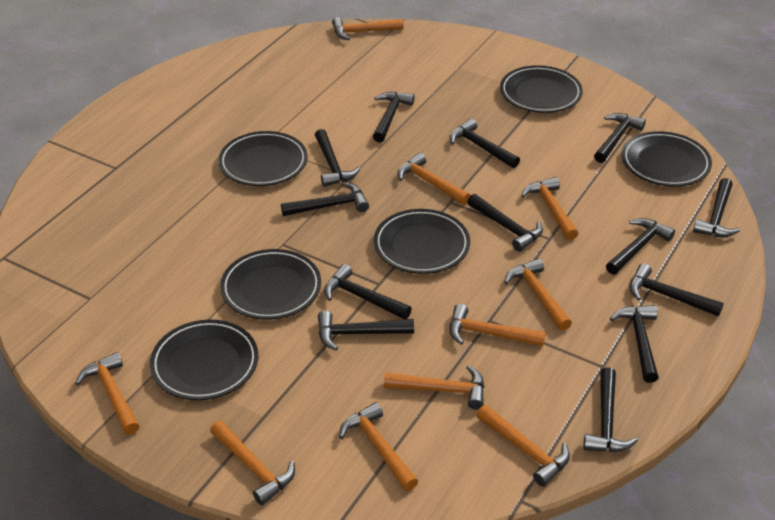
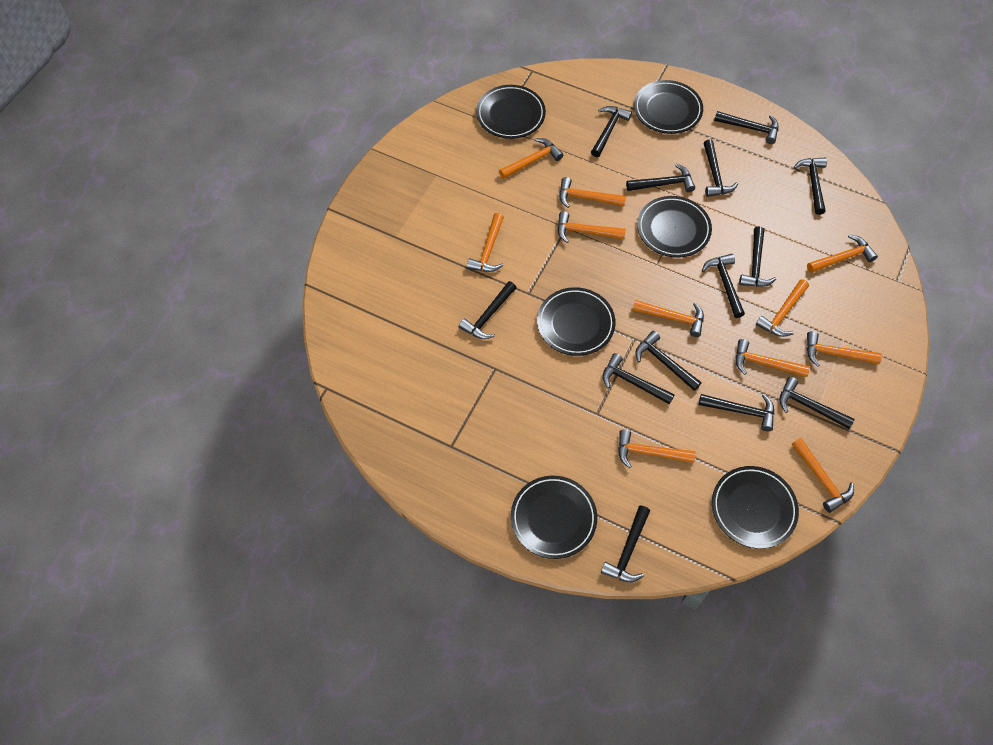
orange hammer: 10 -> 11

